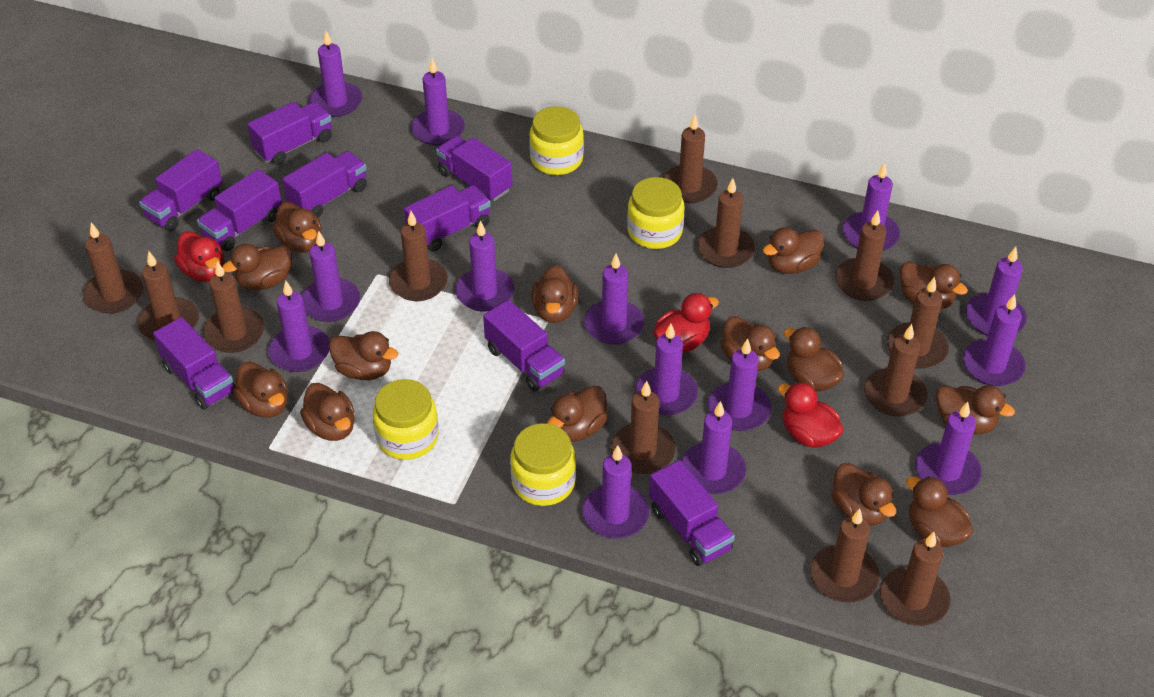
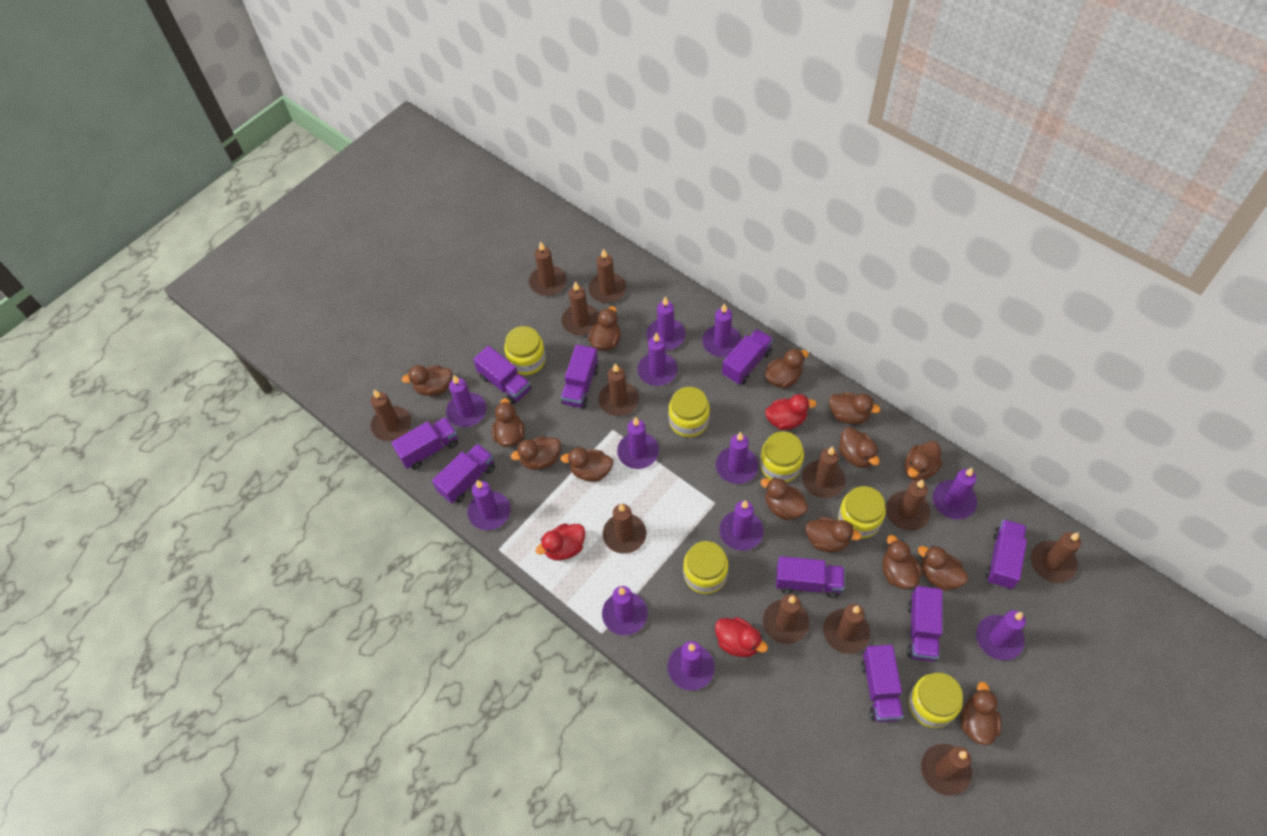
purple candle: 14 -> 12
yellow jar: 4 -> 6

